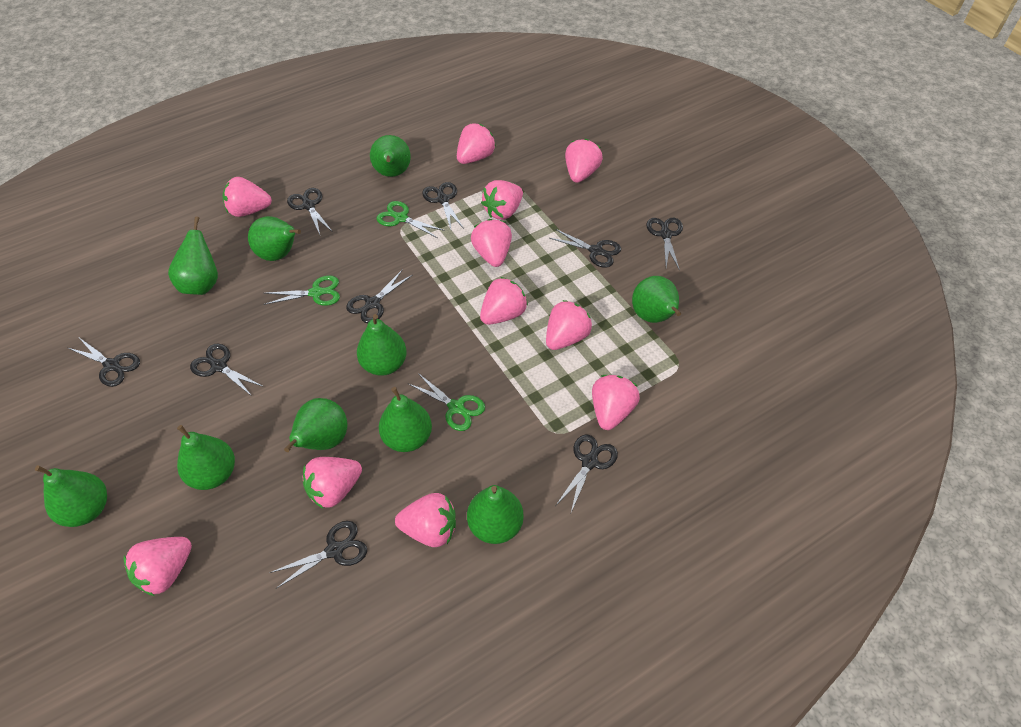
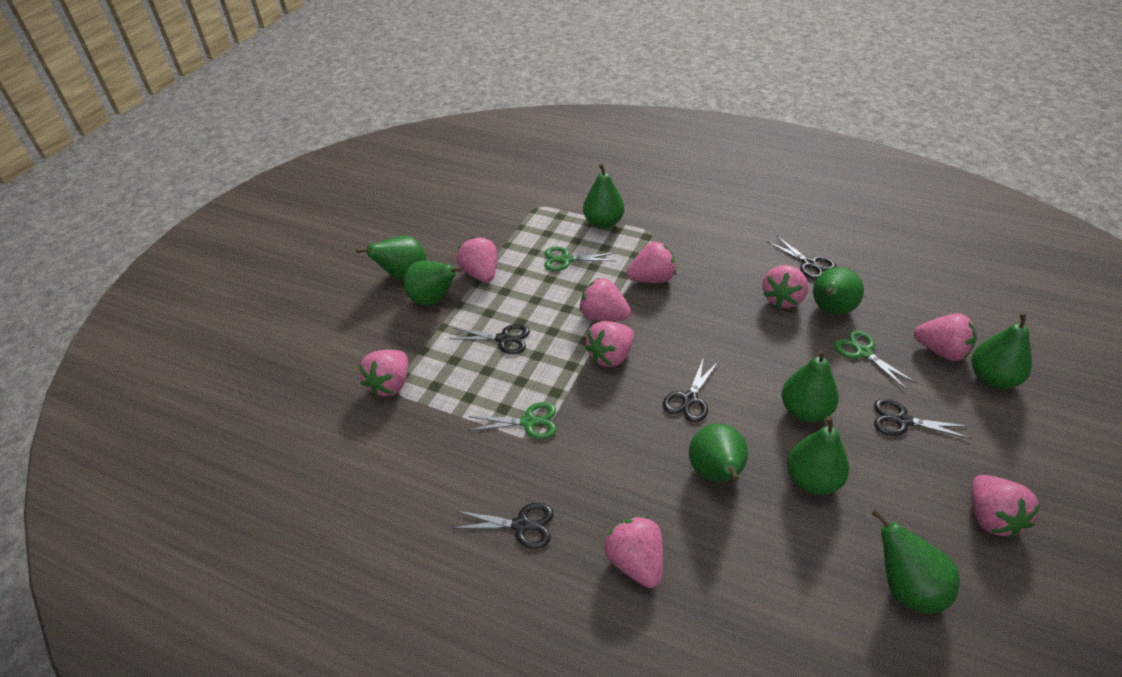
black scissors: 9 -> 5
green pear: 10 -> 9
pink strawberry: 11 -> 9

